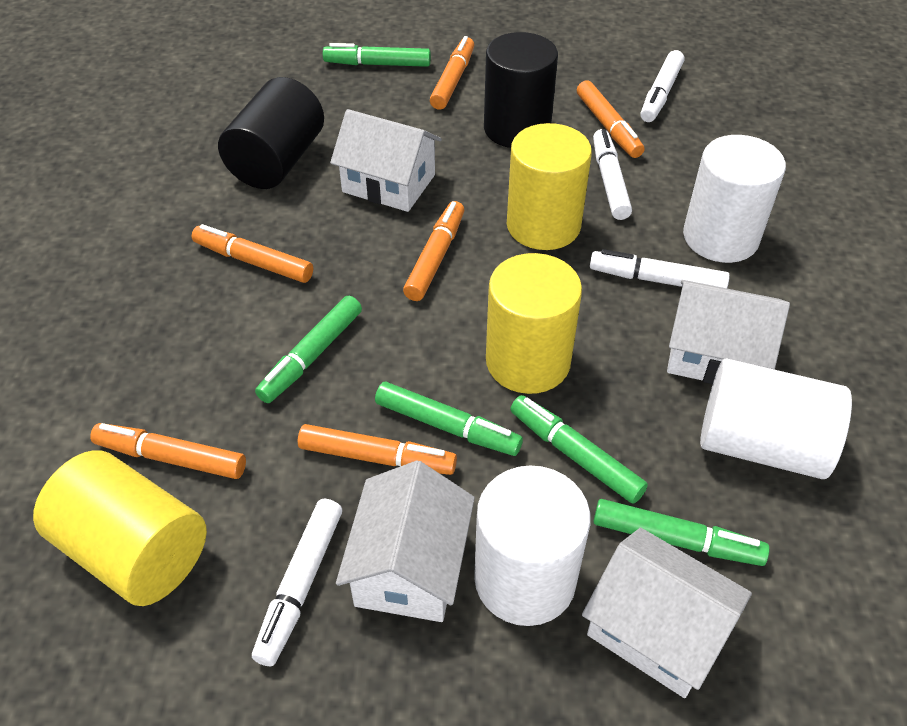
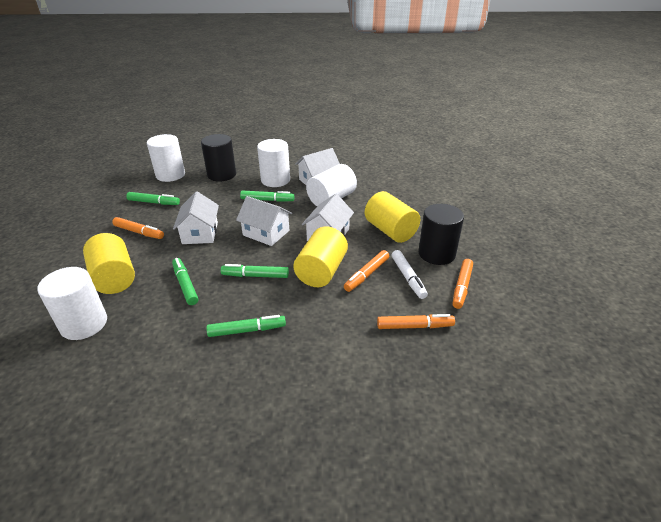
orange marker: 6 -> 4
white cylinder: 3 -> 4
white marker: 4 -> 1

